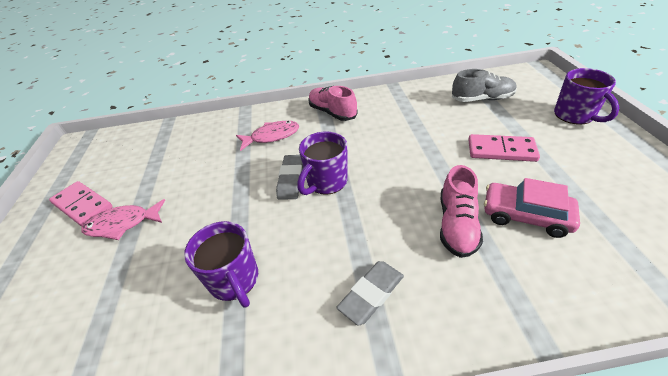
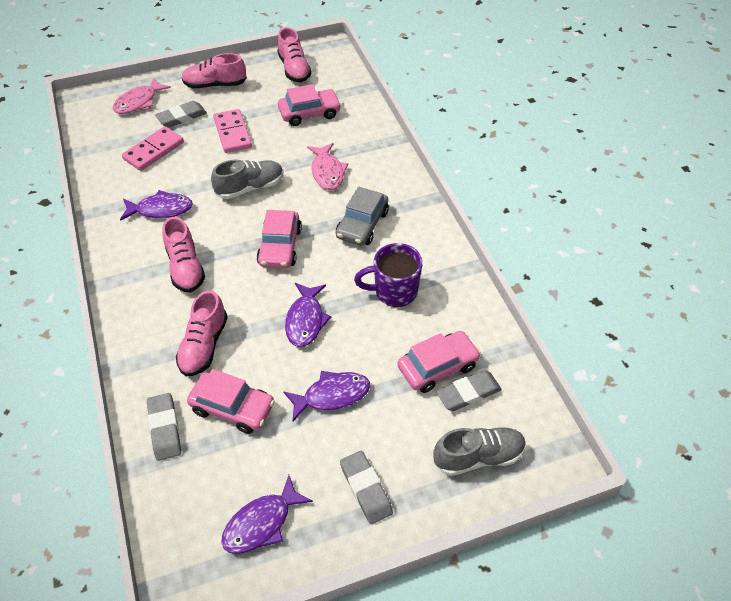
grey car: 0 -> 1
grey eraser: 2 -> 4
grey shoe: 1 -> 2
pink car: 1 -> 4
pink shoe: 2 -> 4
purple fish: 0 -> 4
purple mug: 3 -> 1

